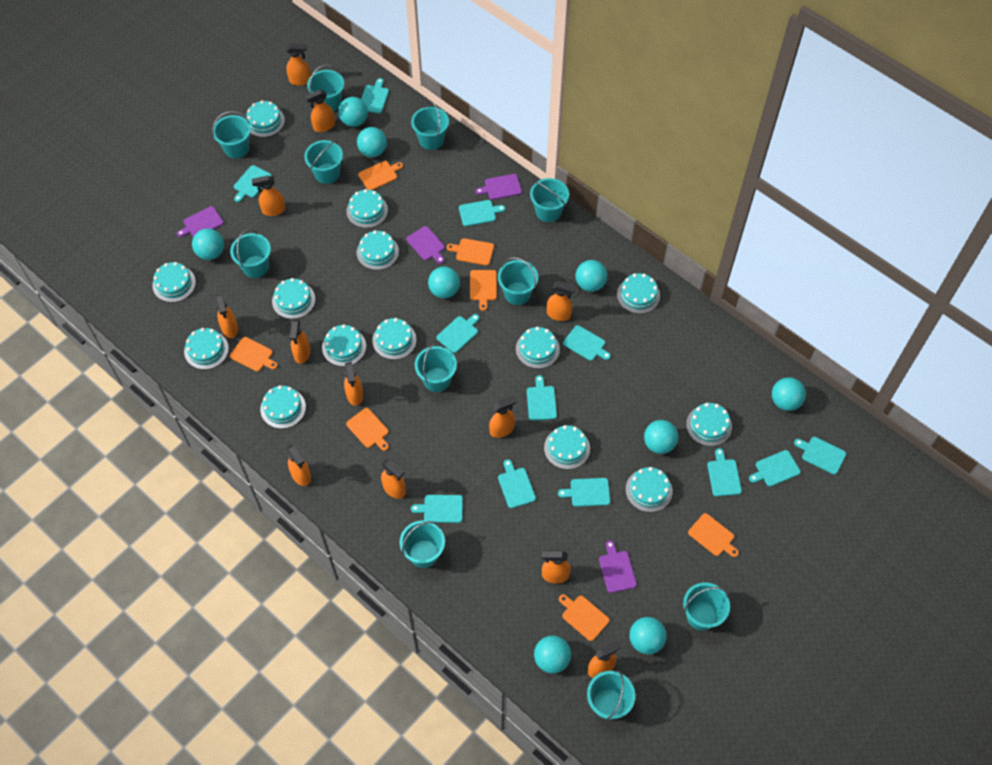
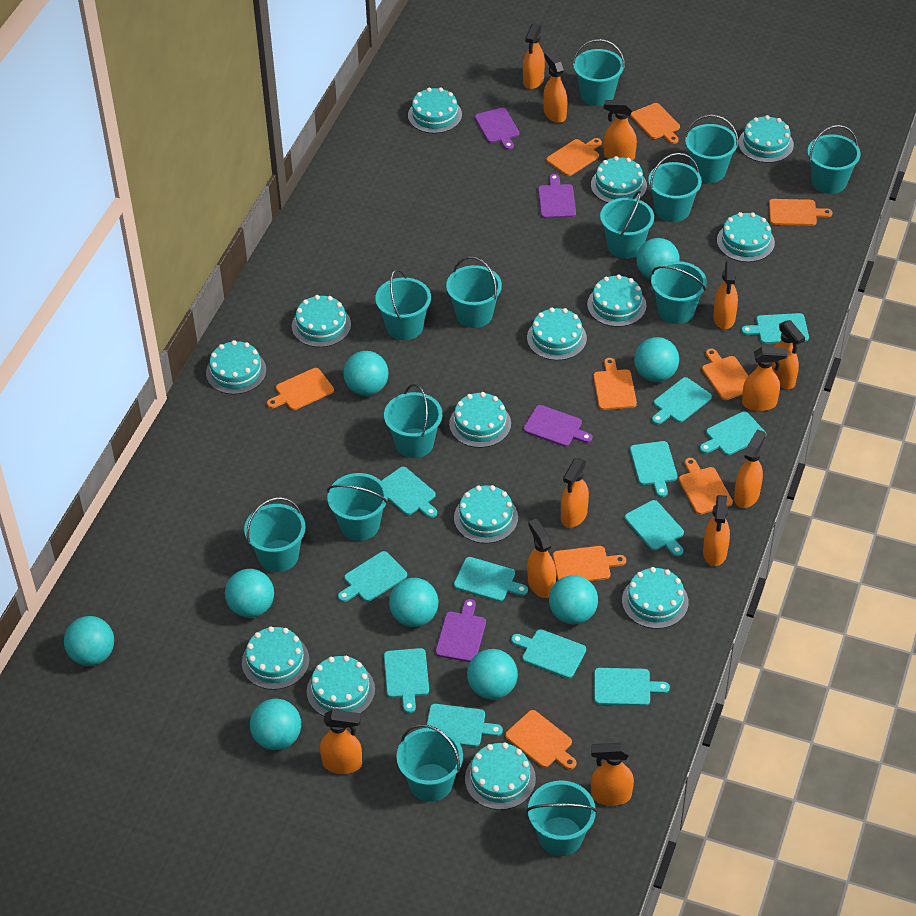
orange cutting board: 7 -> 9
turquoise bucket: 11 -> 13

